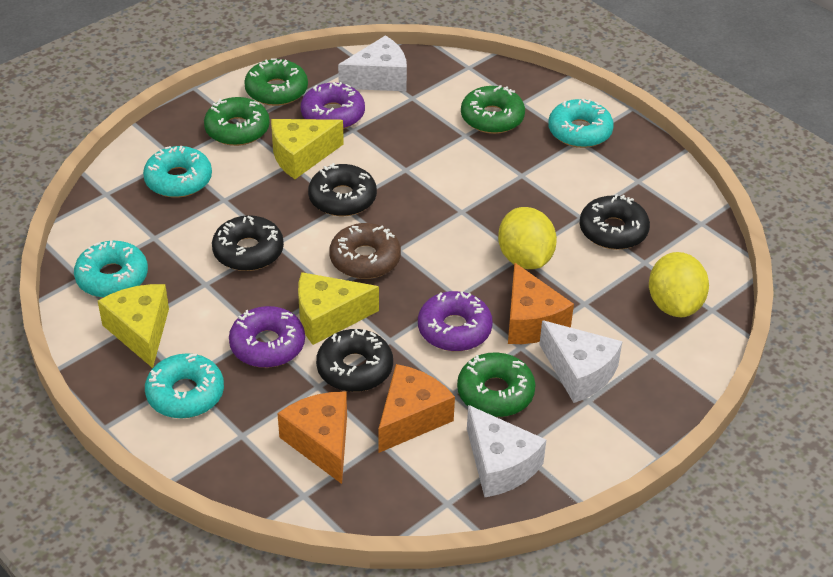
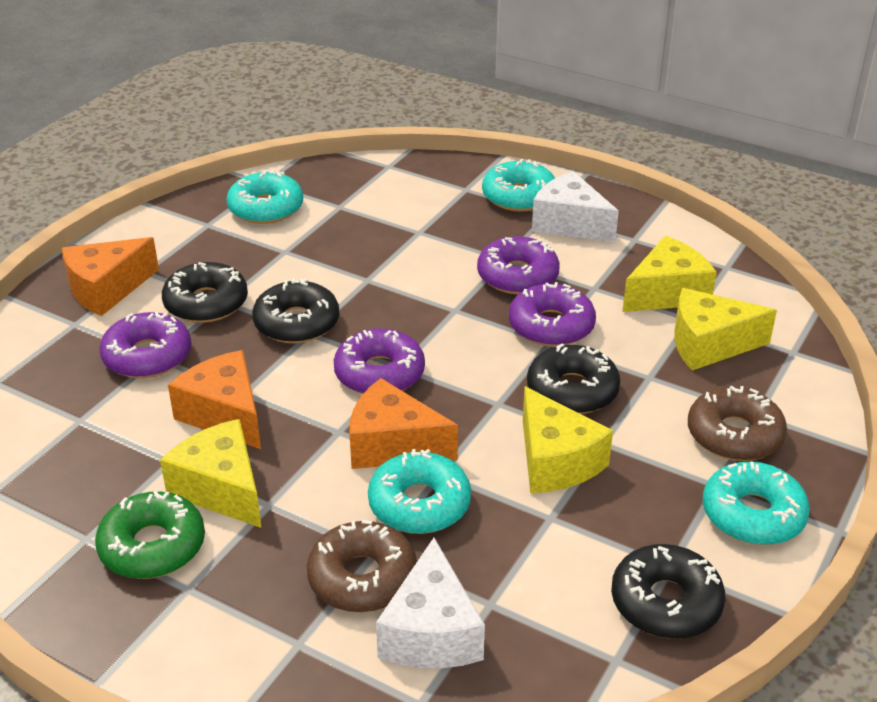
brown donut: 1 -> 2
green donut: 4 -> 1
purple donut: 3 -> 4
white cheese: 3 -> 2
yellow cheese: 3 -> 4
yellow lemon: 2 -> 0

